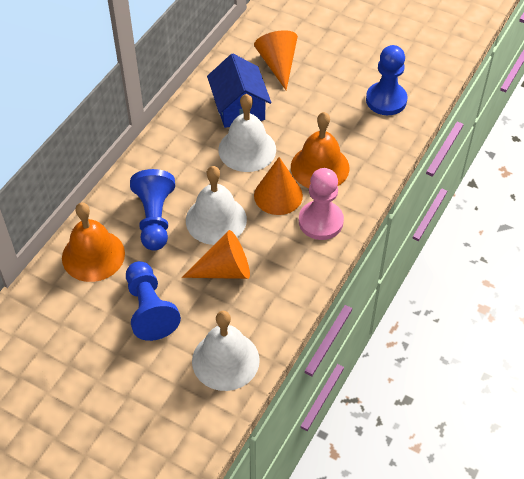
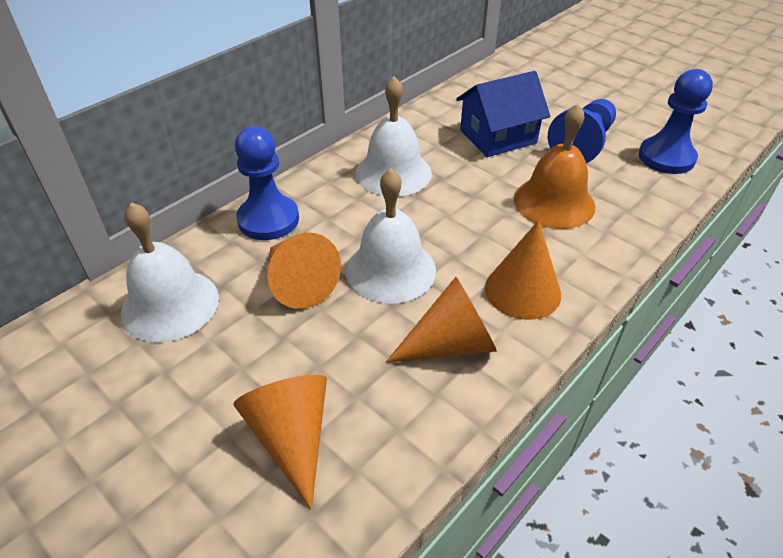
orange bell: 2 -> 1
orange cone: 3 -> 4
pink pawn: 1 -> 0

